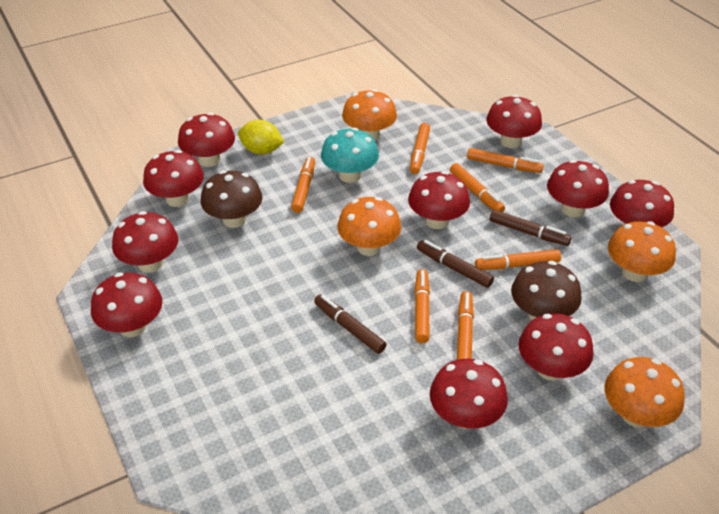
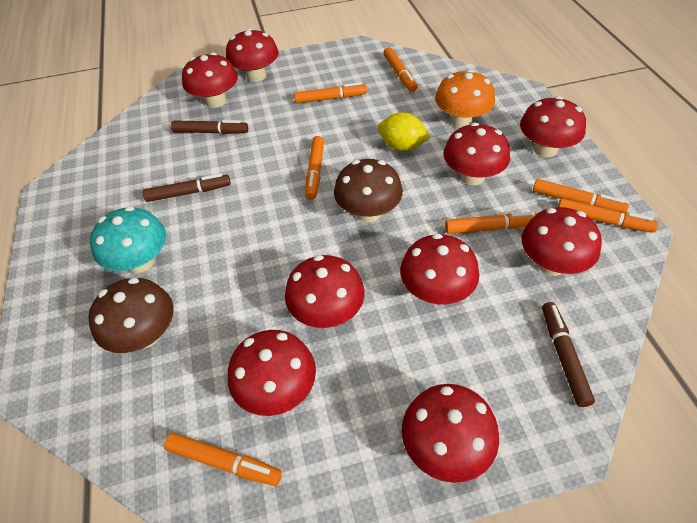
orange mushroom: 4 -> 1
red mushroom: 10 -> 9

